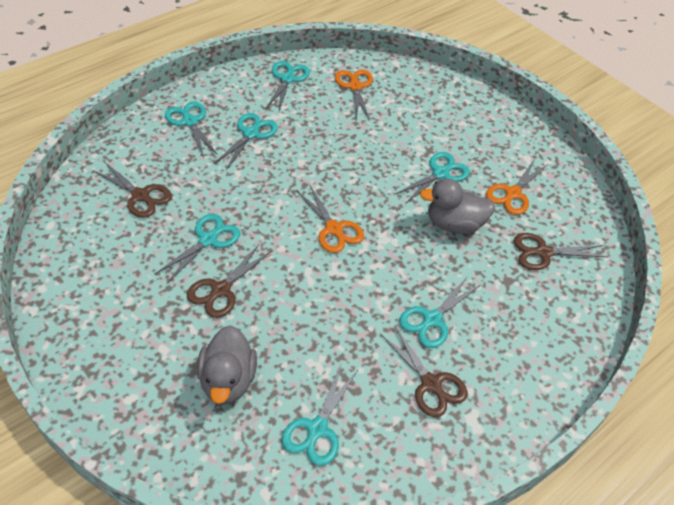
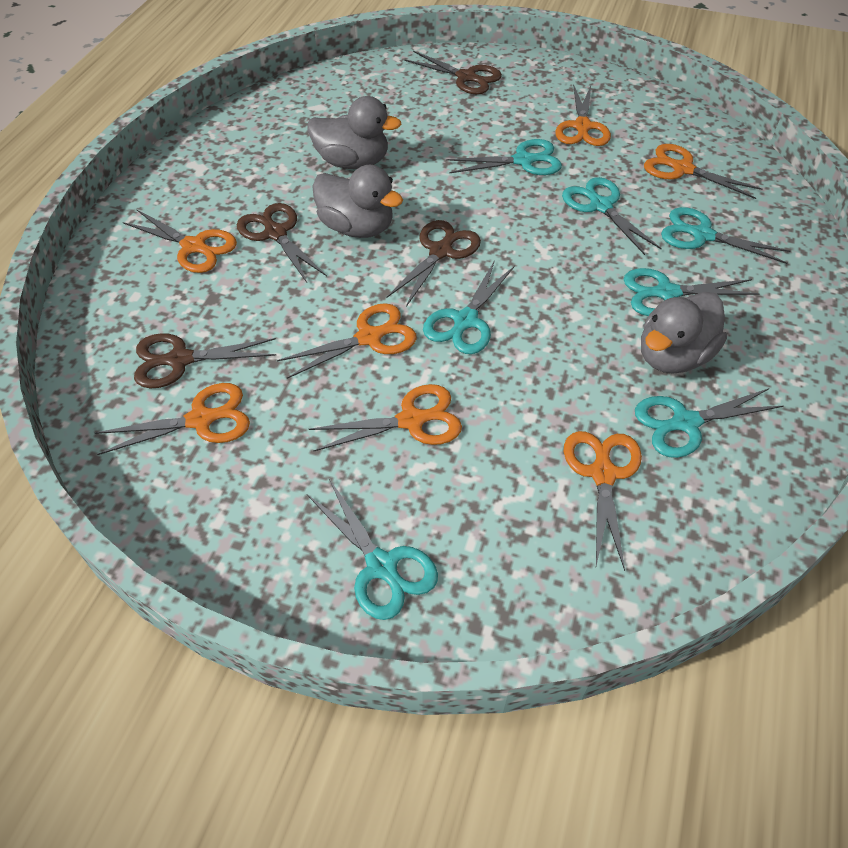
grey duck: 2 -> 3
orange scissors: 3 -> 7

